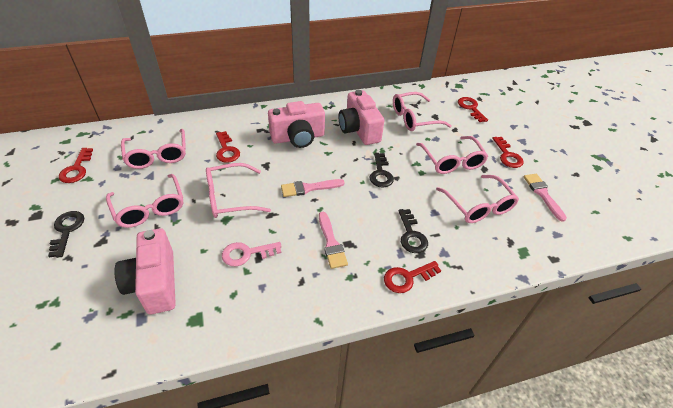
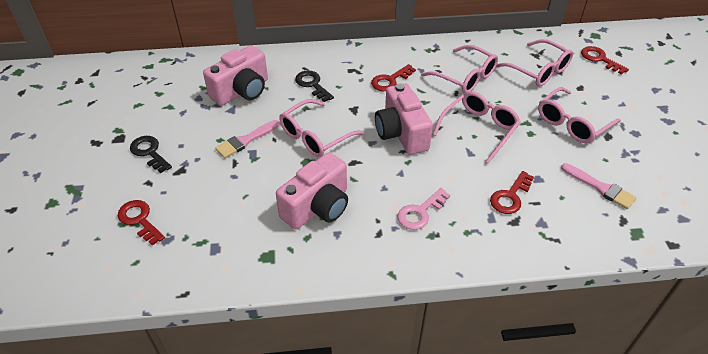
black key: 3 -> 2
pink brush: 3 -> 2
pink glasses: 6 -> 5
red key: 5 -> 4

